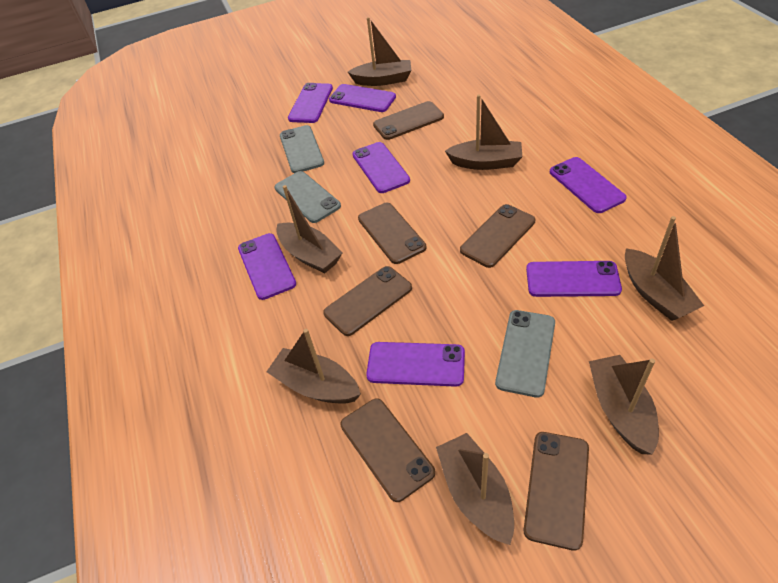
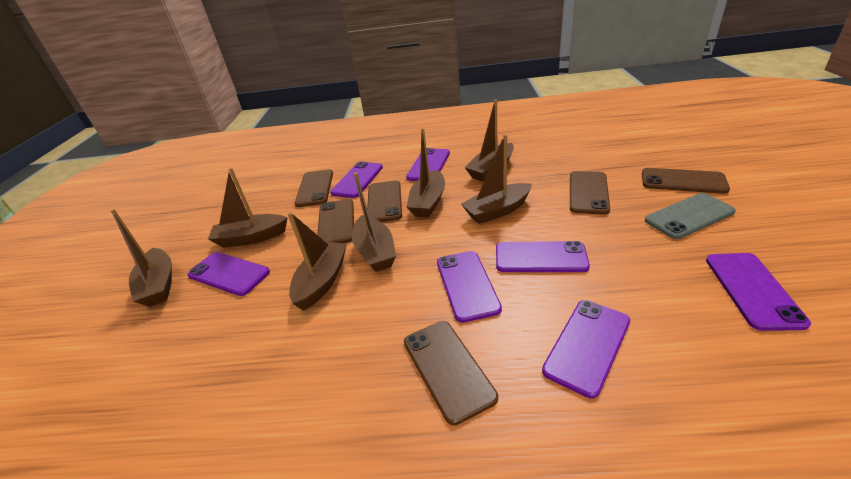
grey phone: 3 -> 1

